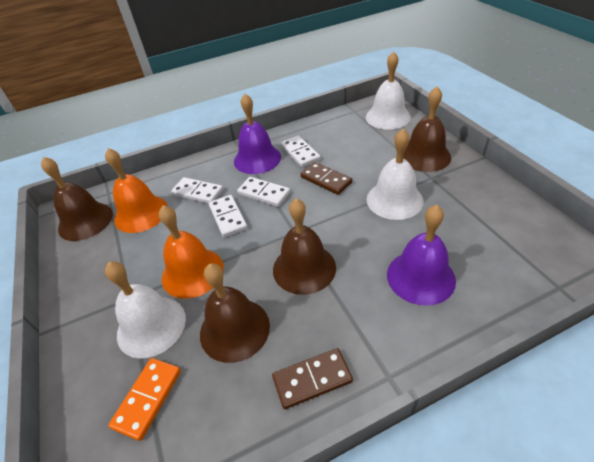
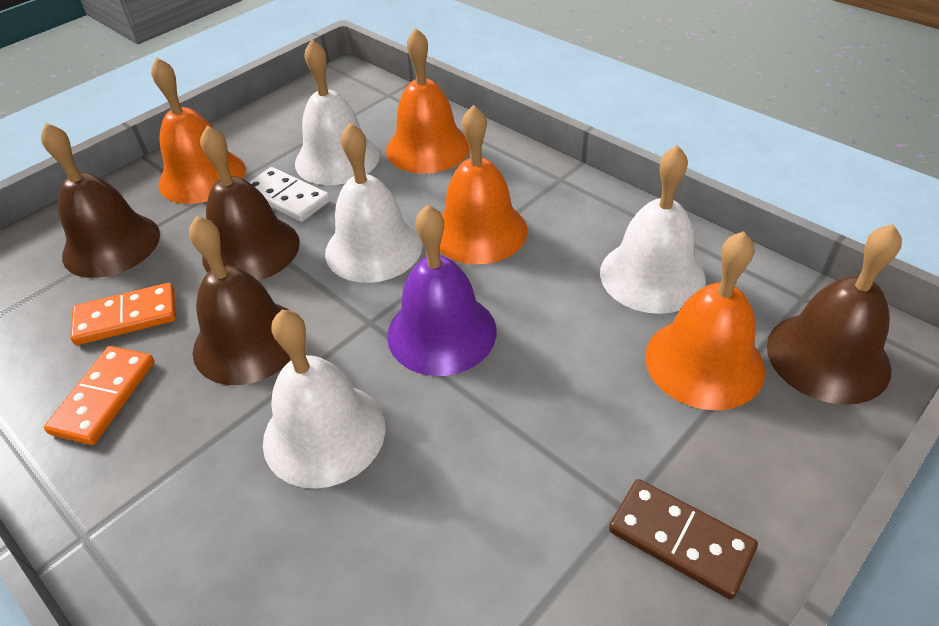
brown domino: 2 -> 1
orange bell: 2 -> 4
orange domino: 1 -> 2
purple bell: 2 -> 1
white bell: 3 -> 4
white domino: 4 -> 1

